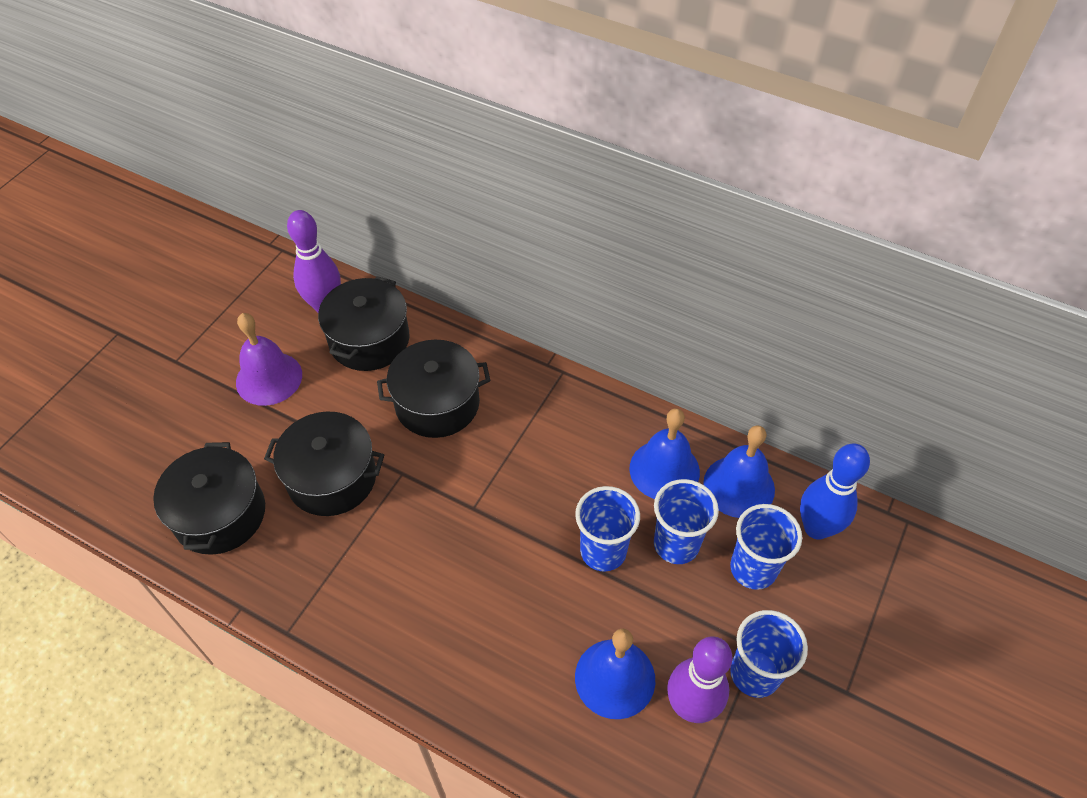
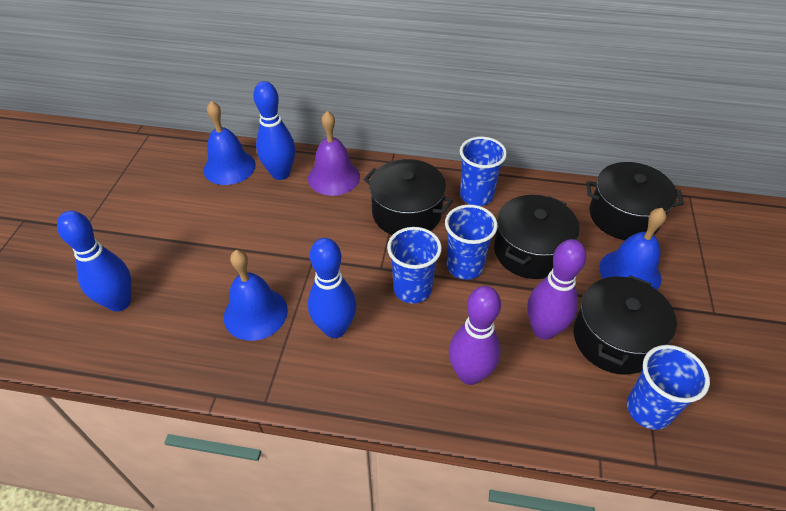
blue bowling pin: 1 -> 3

